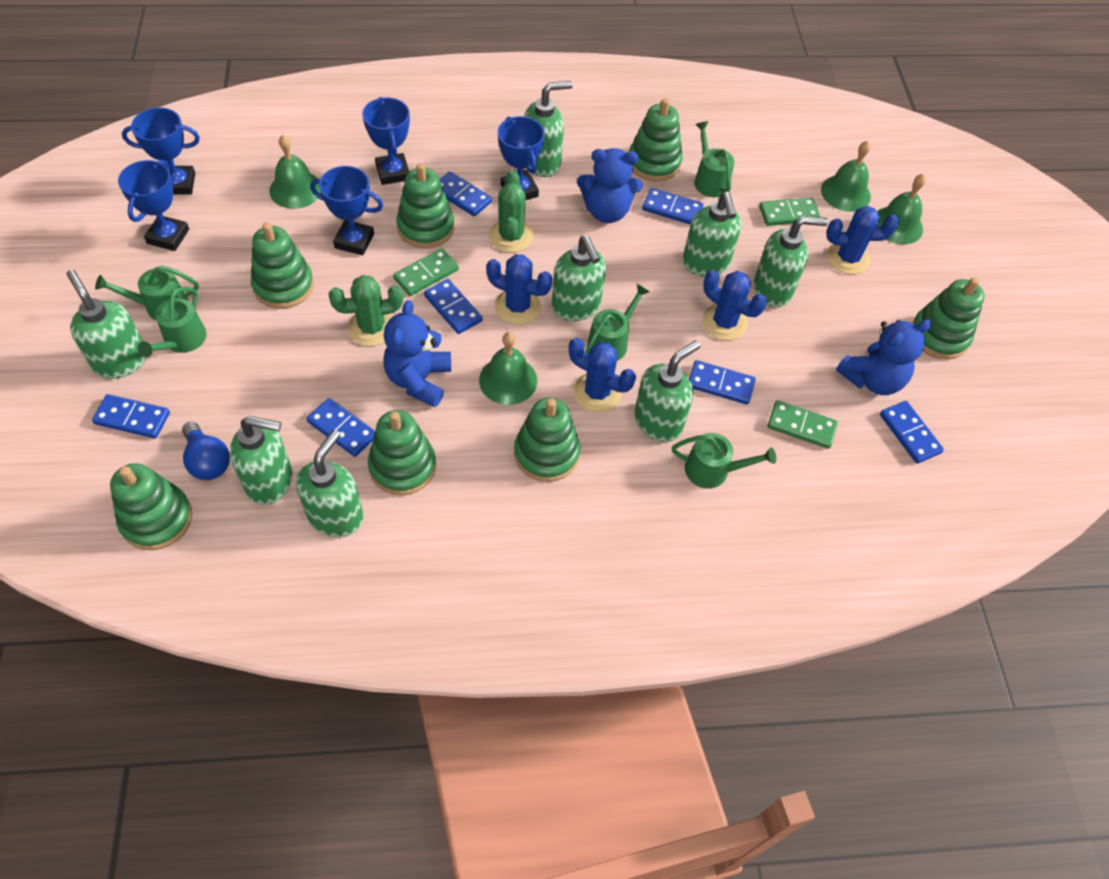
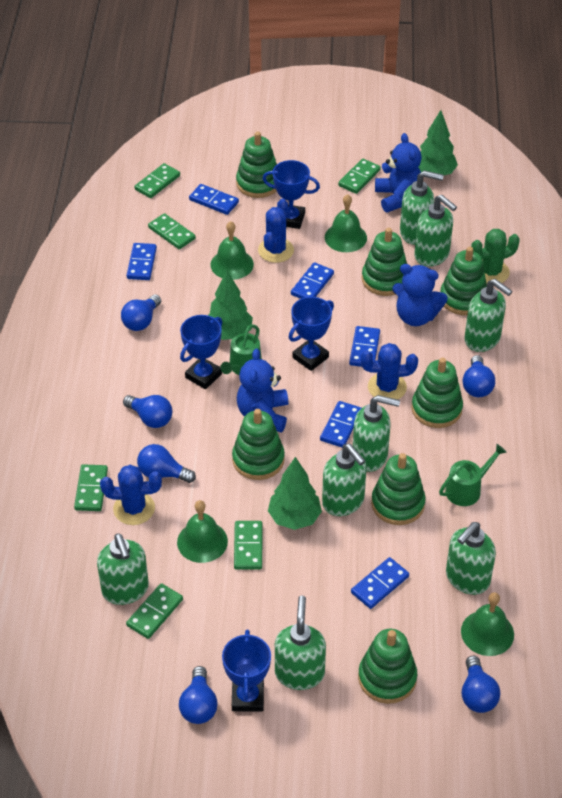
blue cactus: 4 -> 3
blue domino: 7 -> 6
blue light bulb: 1 -> 6
blue trophy: 5 -> 4
green cactus: 2 -> 1
green domino: 3 -> 6
green tree: 0 -> 3
green watering can: 5 -> 2

